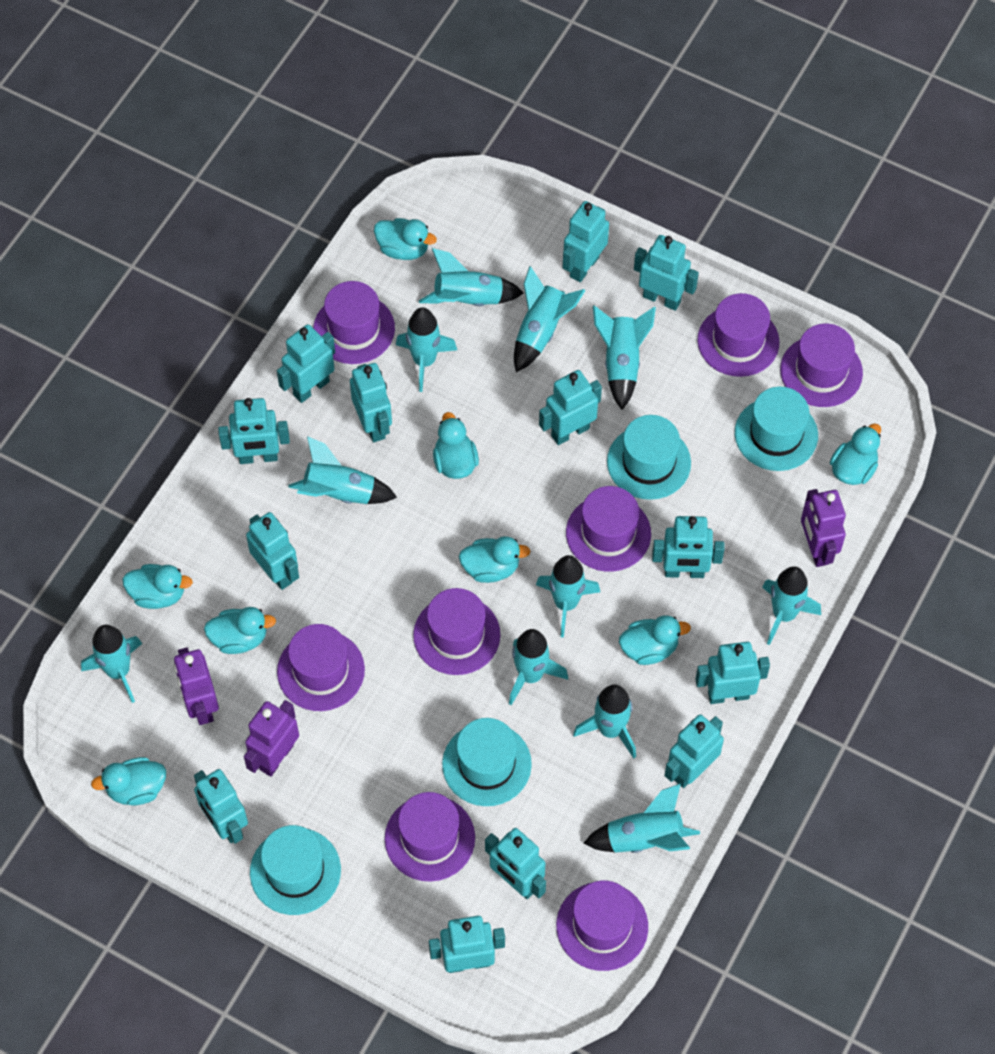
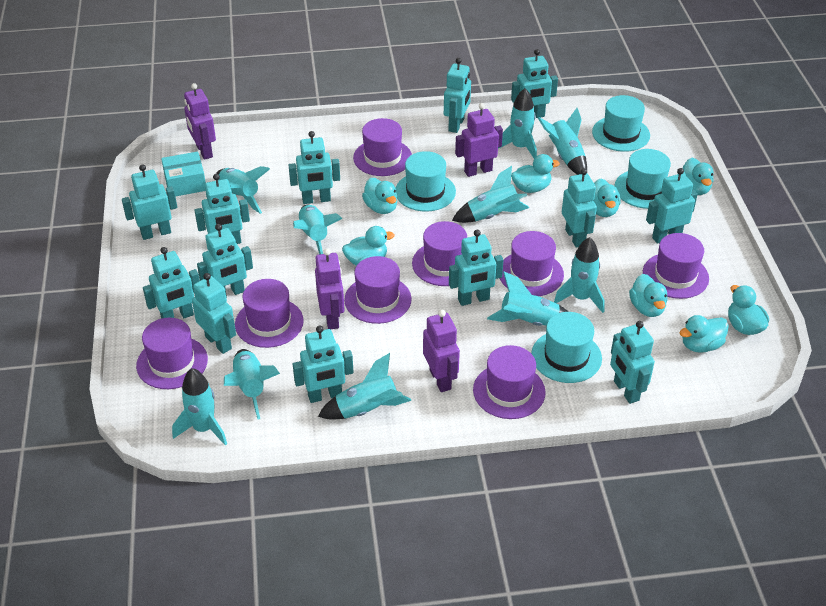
purple robot: 3 -> 4
turquoise box: 0 -> 1
turquoise rocket: 11 -> 10

